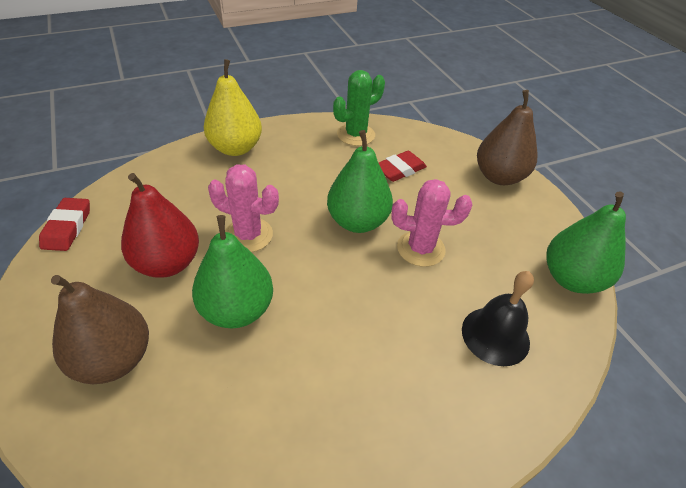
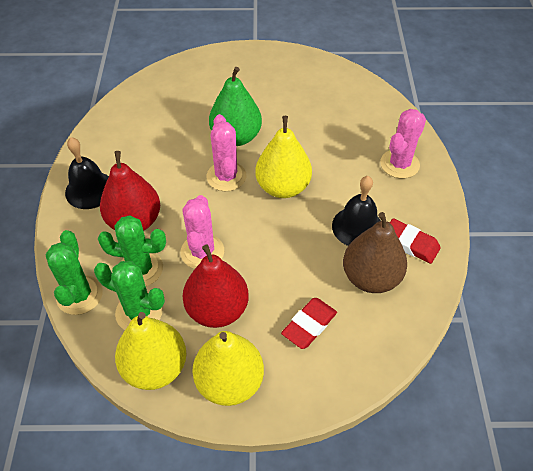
black bell: 1 -> 2
brown pear: 2 -> 1
green cactus: 1 -> 3
green pear: 3 -> 1
pink cactus: 2 -> 3
red pear: 1 -> 2
yellow pear: 1 -> 3

